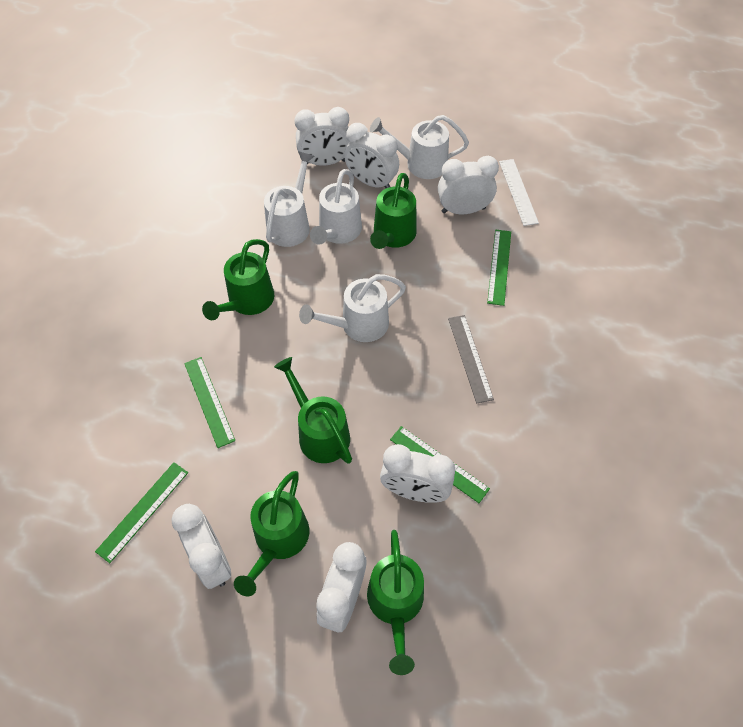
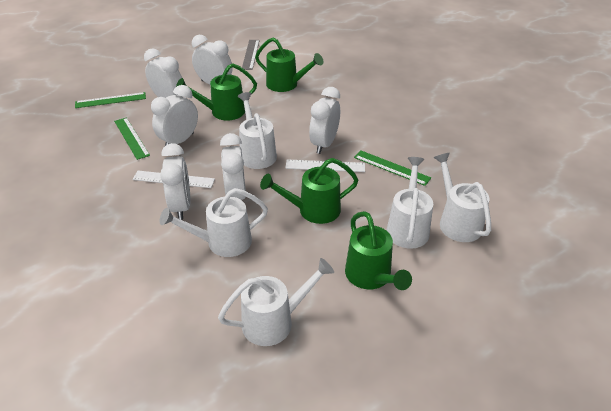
green ruler: 4 -> 3
green watering can: 5 -> 4
white ruler: 1 -> 2
white watering can: 4 -> 5

